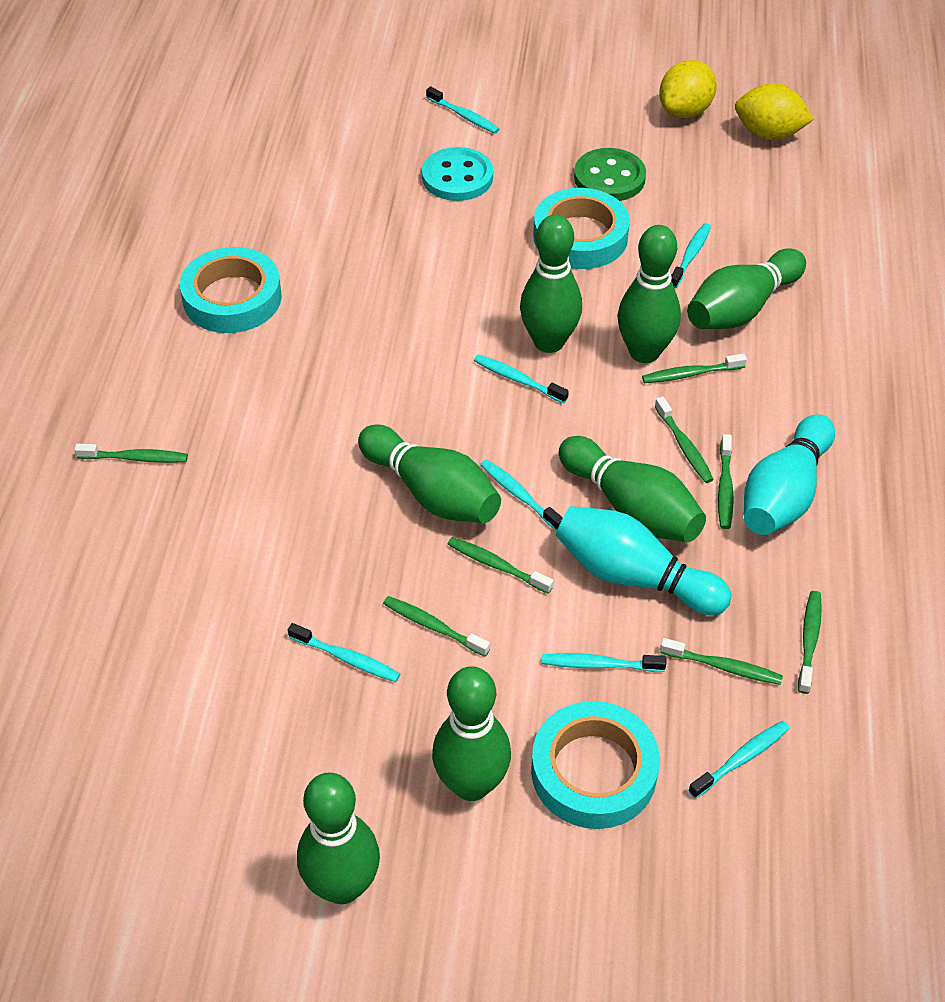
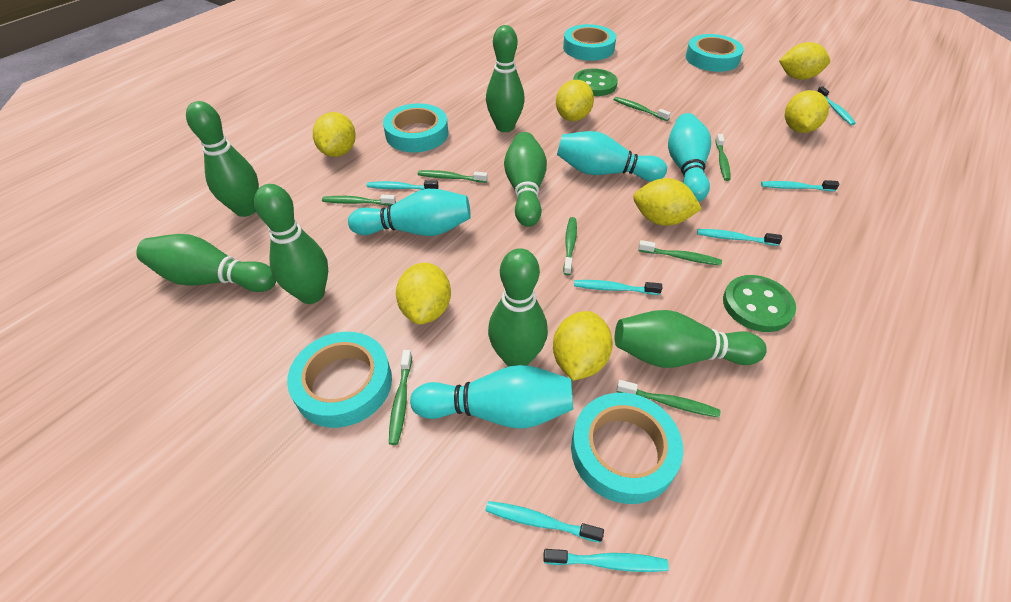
green button: 1 -> 2
turquoise bowling pin: 2 -> 4
turquoise button: 1 -> 0
turquoise tape: 3 -> 5
yellow lemon: 2 -> 7

